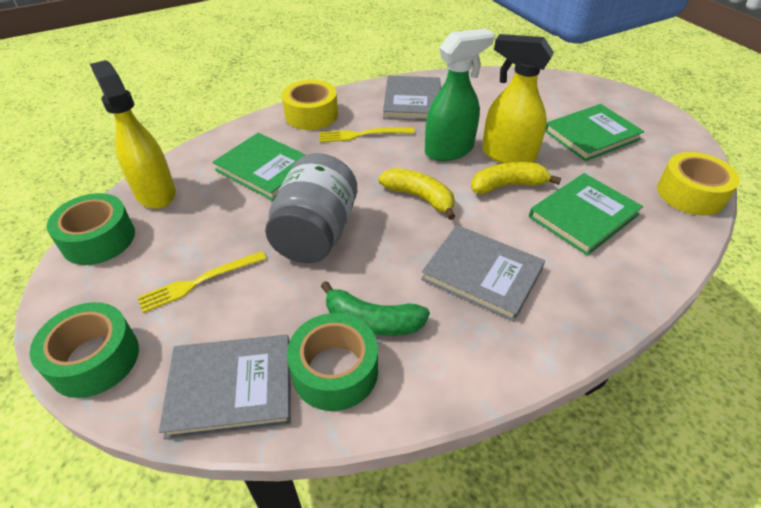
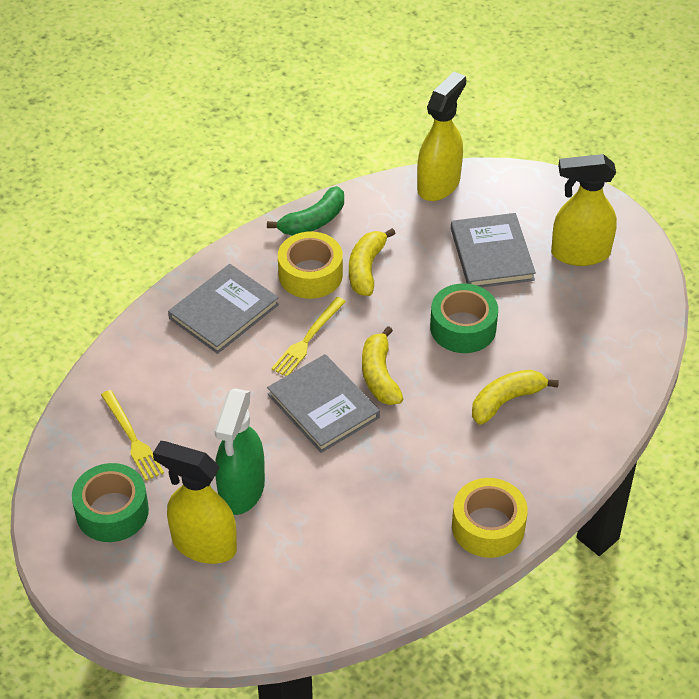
green book: 3 -> 0
green tape: 3 -> 2
grey jar: 1 -> 0
yellow banana: 2 -> 3
yellow spray bottle: 2 -> 3

